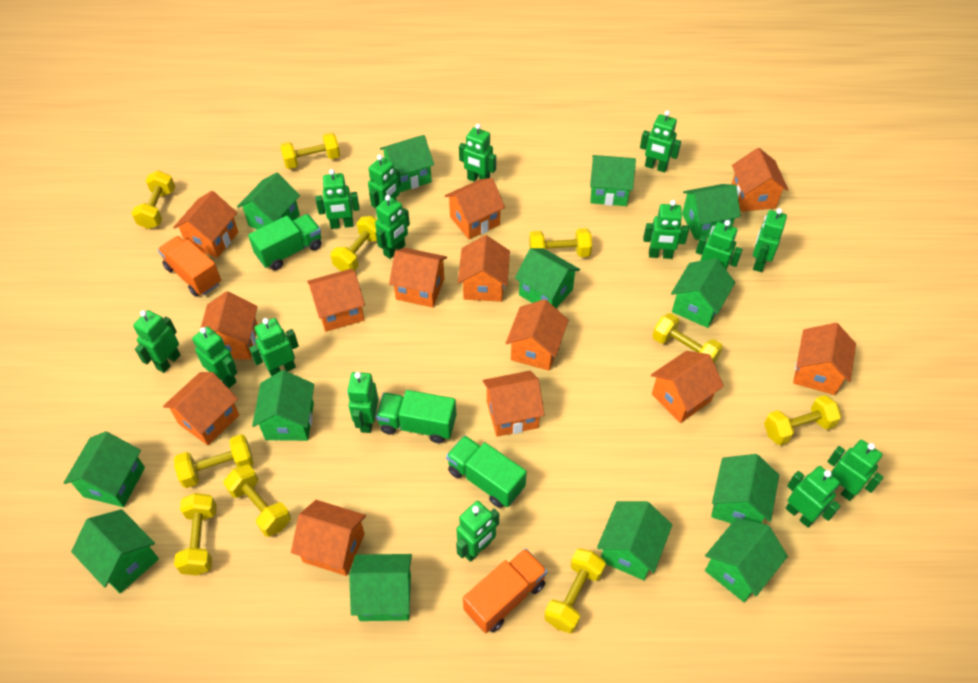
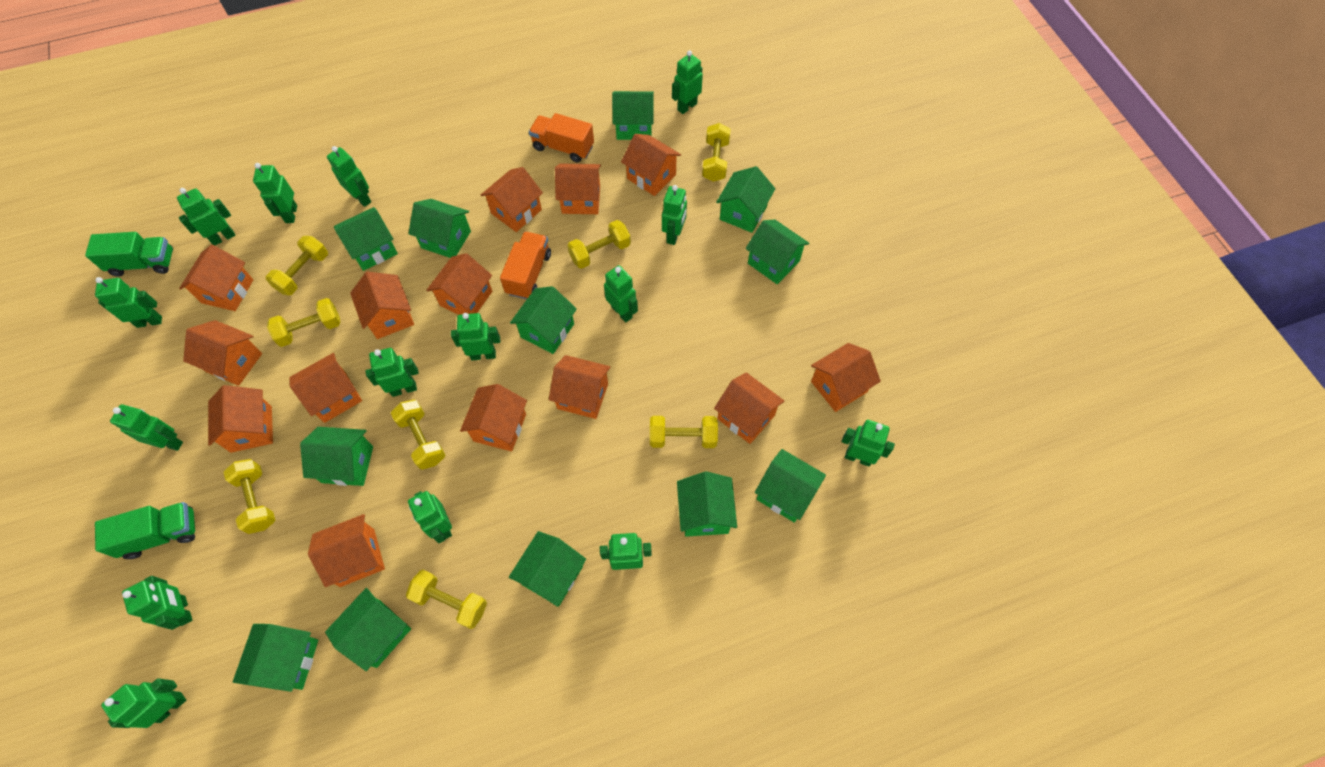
green house: 13 -> 12
green truck: 3 -> 2
orange house: 13 -> 14
yellow dumbbell: 10 -> 8

